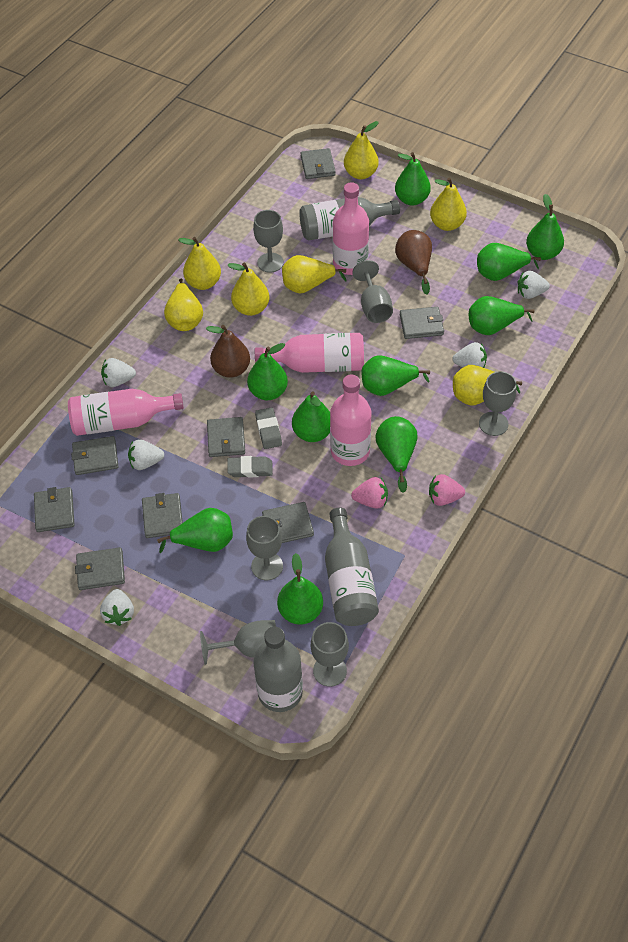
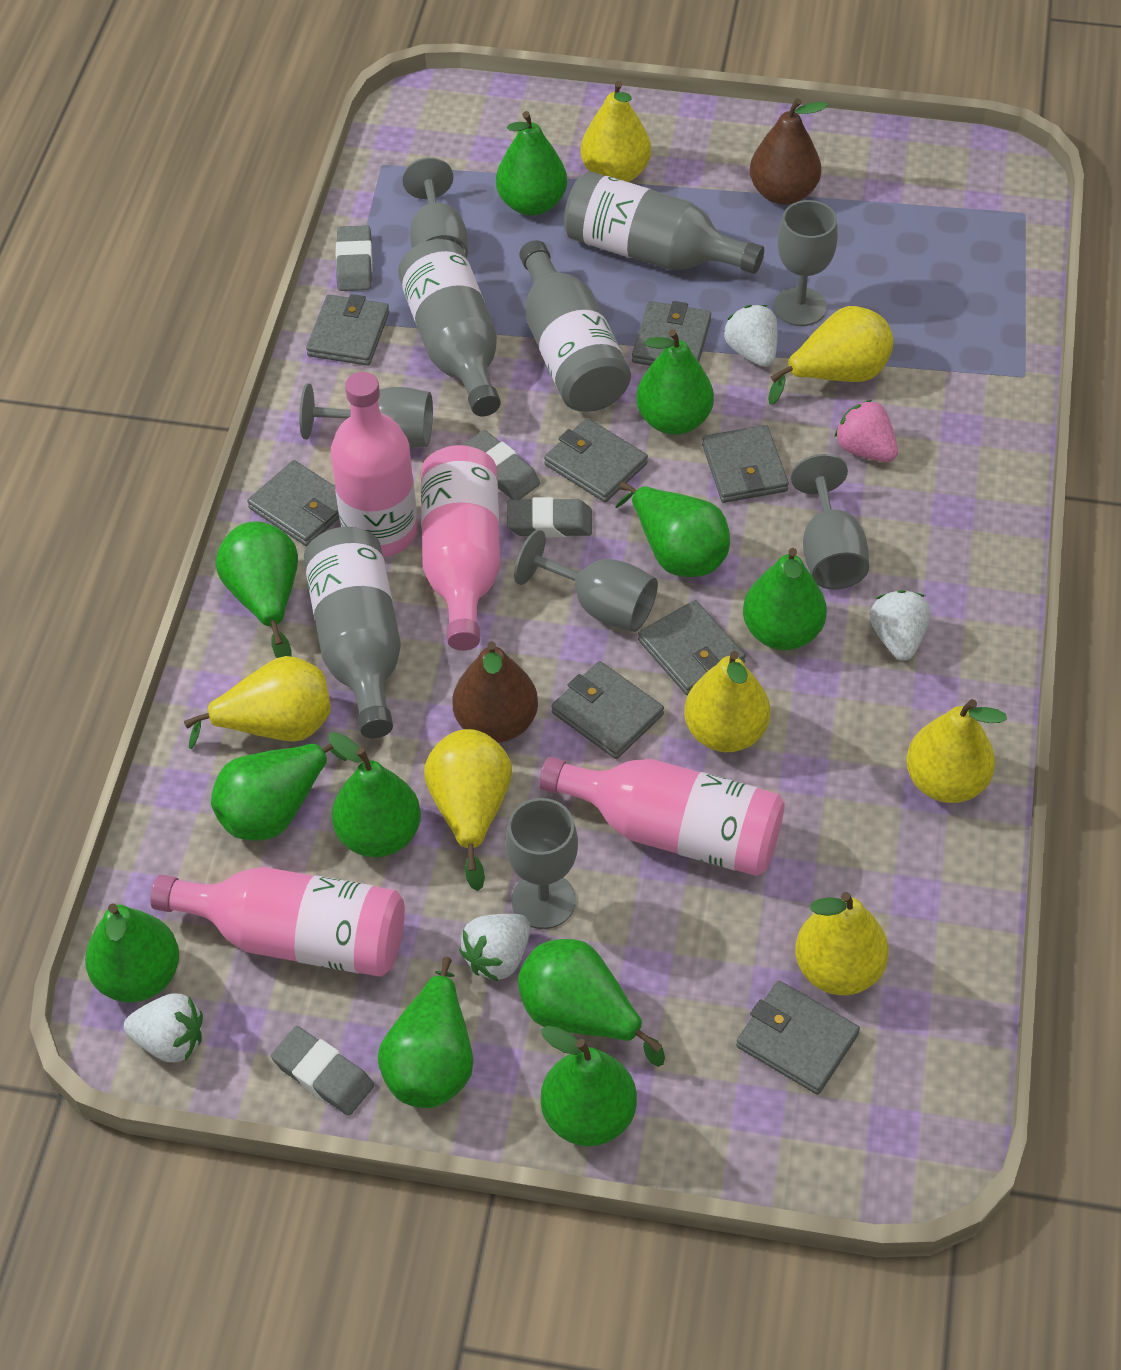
green pear: 10 -> 11
grey bottle: 3 -> 4
grey eraser: 2 -> 4
pink strawberry: 2 -> 1
white strawberry: 5 -> 4

